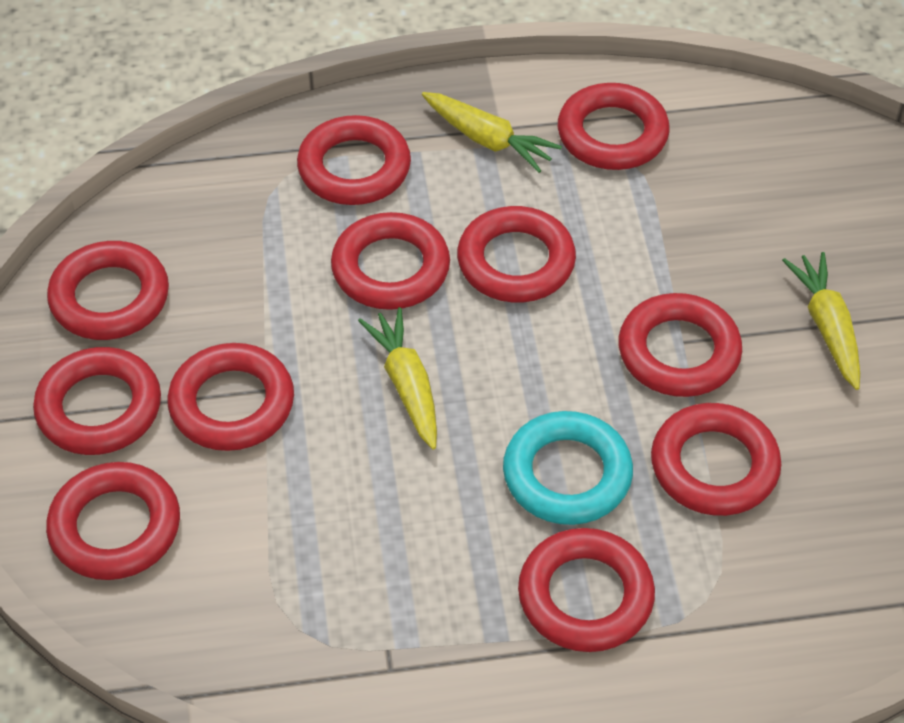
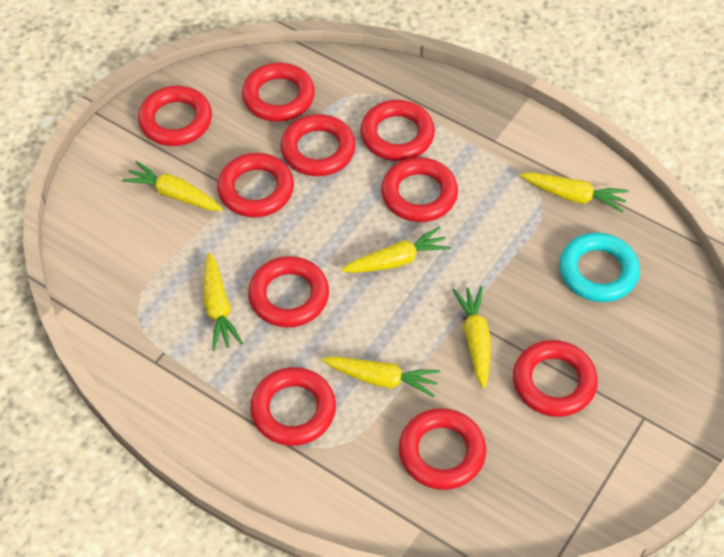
red ring: 11 -> 10
yellow carrot: 3 -> 6

